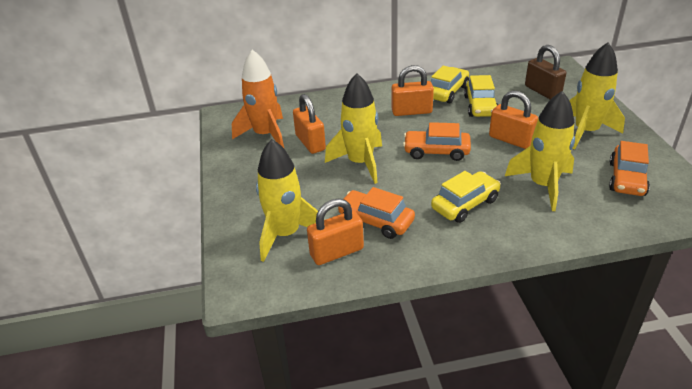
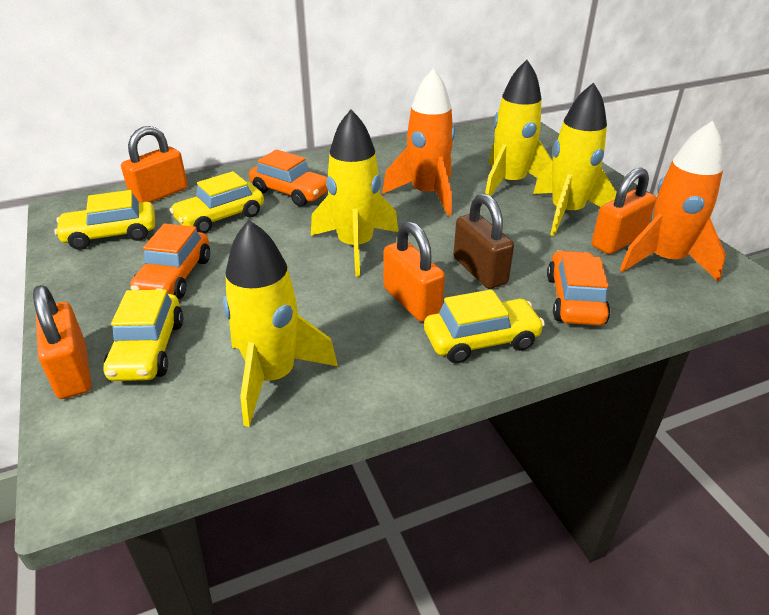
orange rocket: 1 -> 2
yellow car: 3 -> 4

